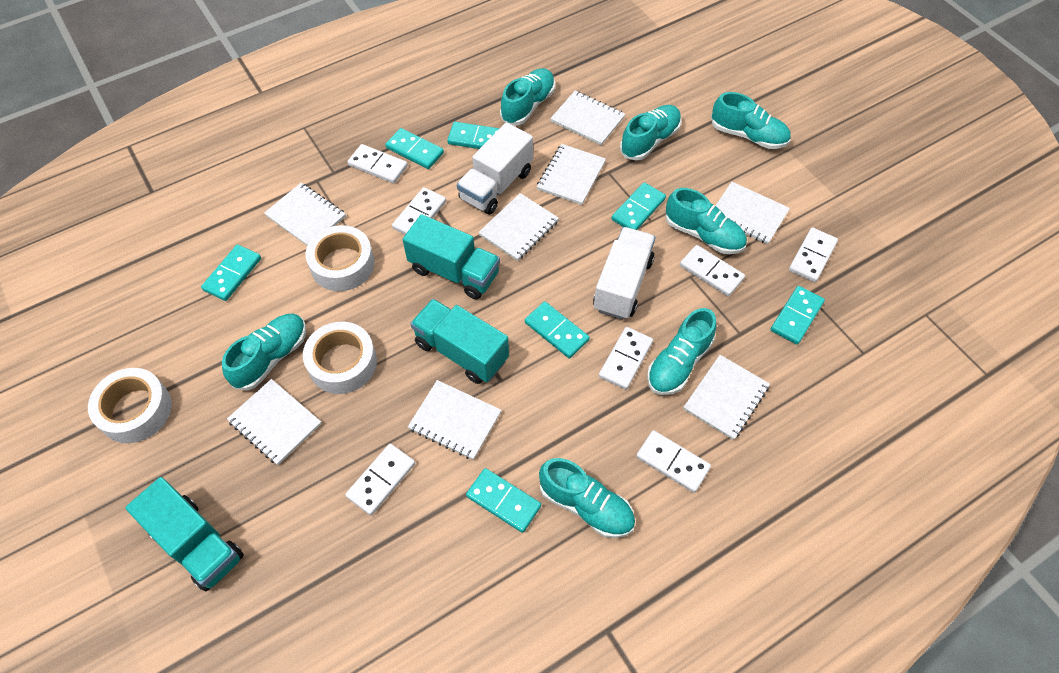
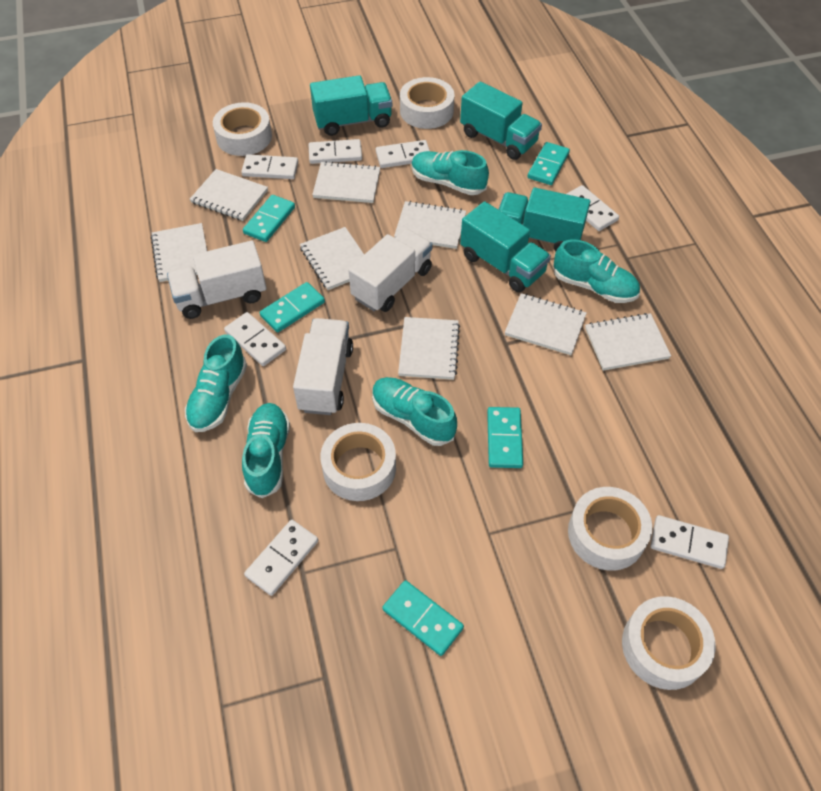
turquoise domino: 7 -> 5
turquoise shoe: 7 -> 5
turquoise truck: 3 -> 4
white tape: 3 -> 5
white truck: 2 -> 3

